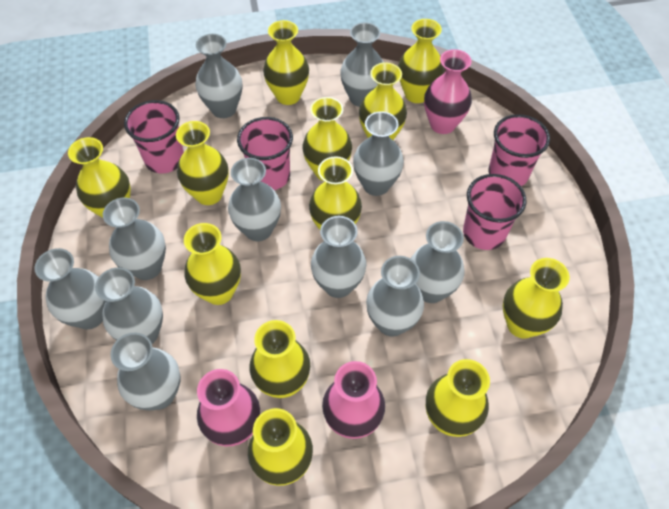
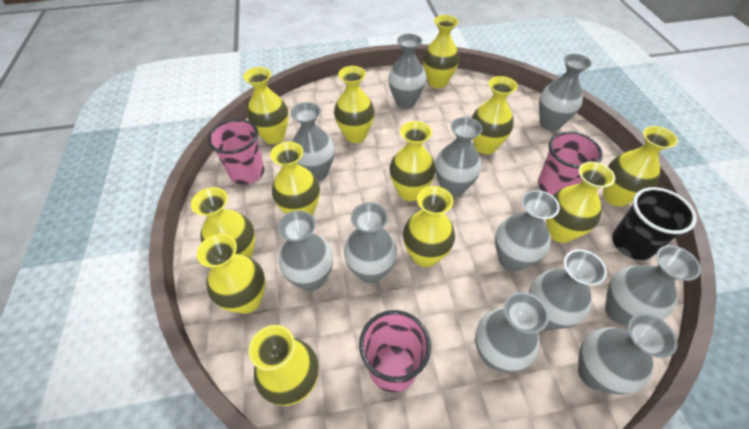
black cup: 0 -> 1
pink cup: 4 -> 3
pink vase: 3 -> 0

